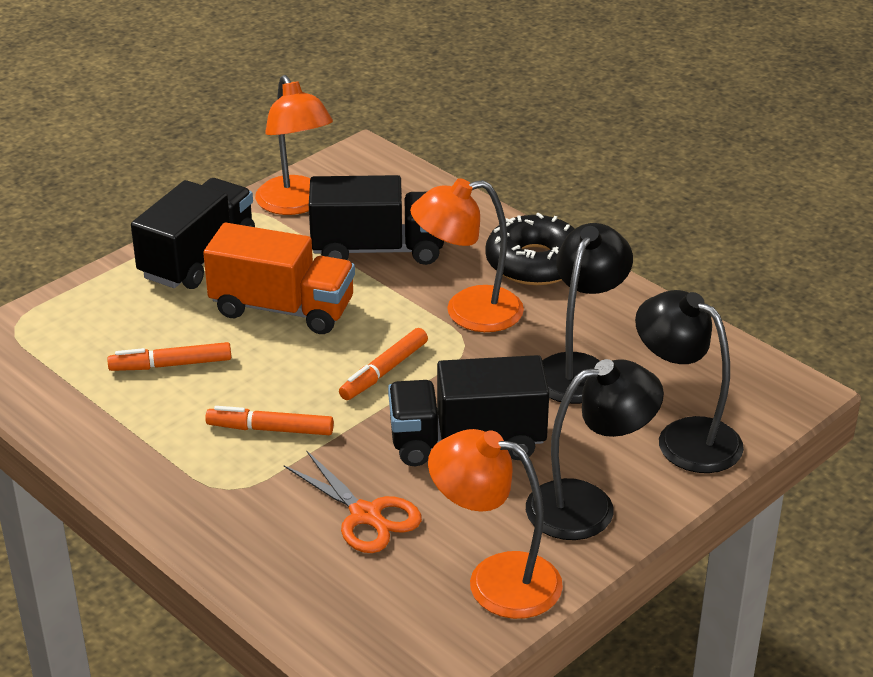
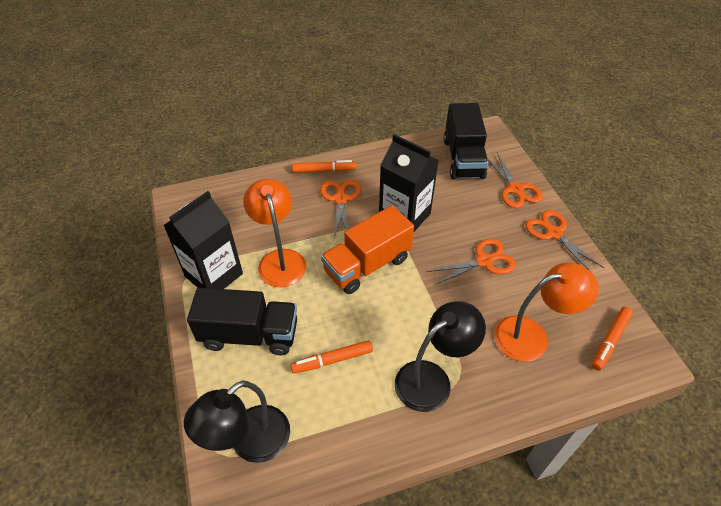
black carton: 0 -> 2
black donut: 1 -> 0
black lamp: 3 -> 2
black truck: 3 -> 2
orange lamp: 3 -> 2
orange scissors: 1 -> 4

